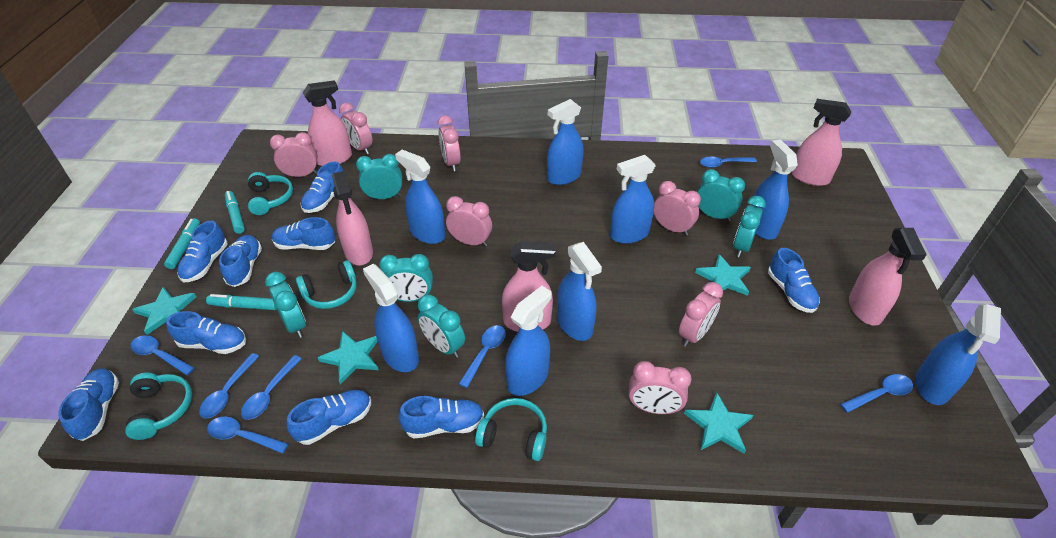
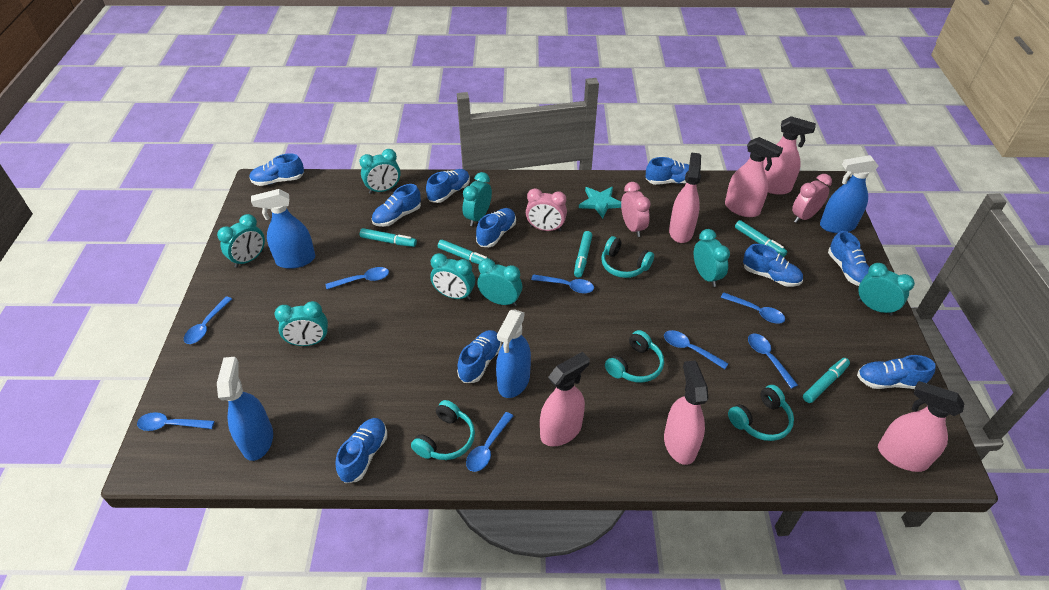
blue shoe: 9 -> 10
blue spoon: 7 -> 8
blue spray bottle: 8 -> 4
pink clock: 7 -> 3
pink spray bottle: 5 -> 6
turquoise clock: 6 -> 8
turquoise marker: 3 -> 5
turquoise star: 4 -> 1

